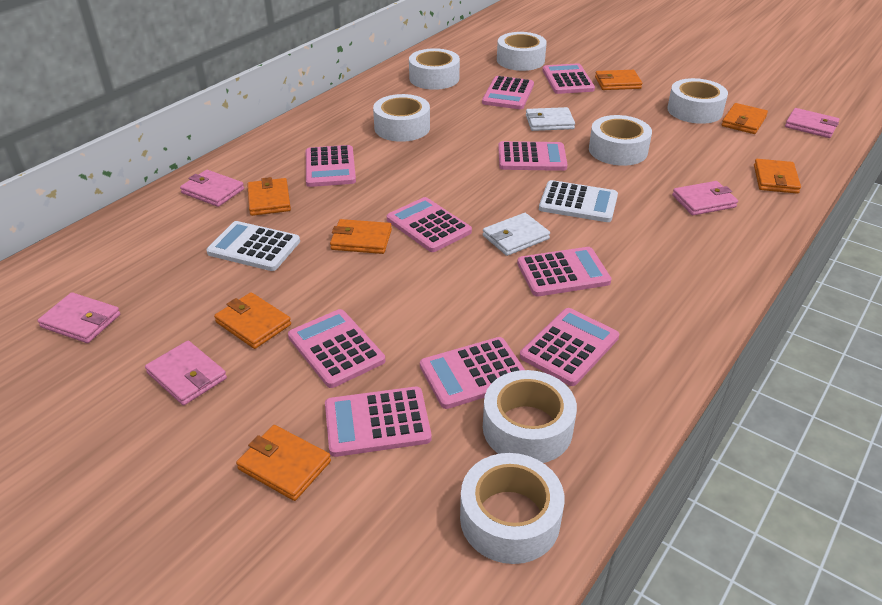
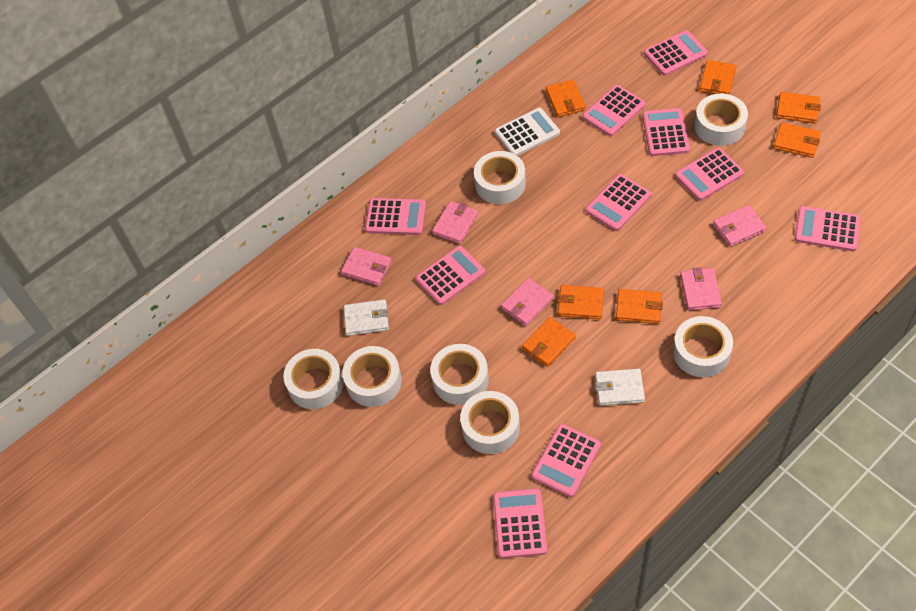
white calculator: 2 -> 1

